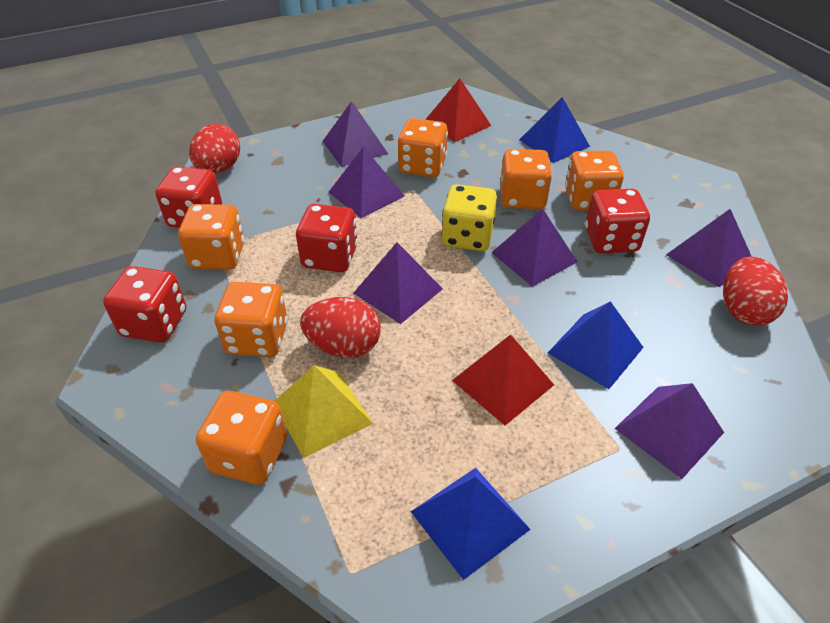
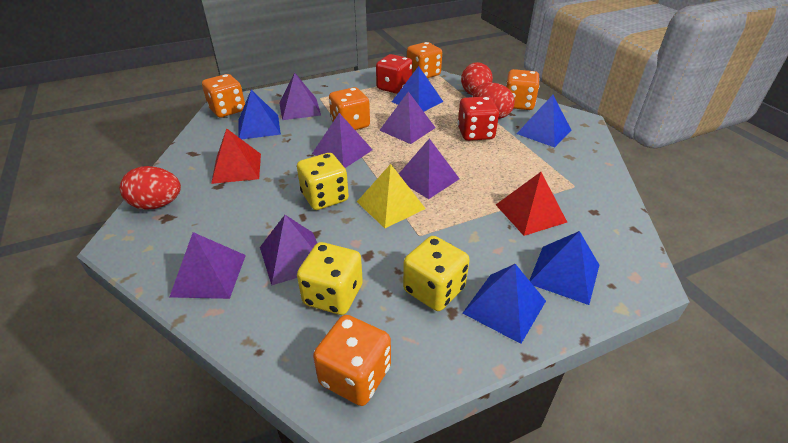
blue pyramid: 3 -> 5
orange dice: 6 -> 5
red dice: 4 -> 2
yellow dice: 1 -> 3

